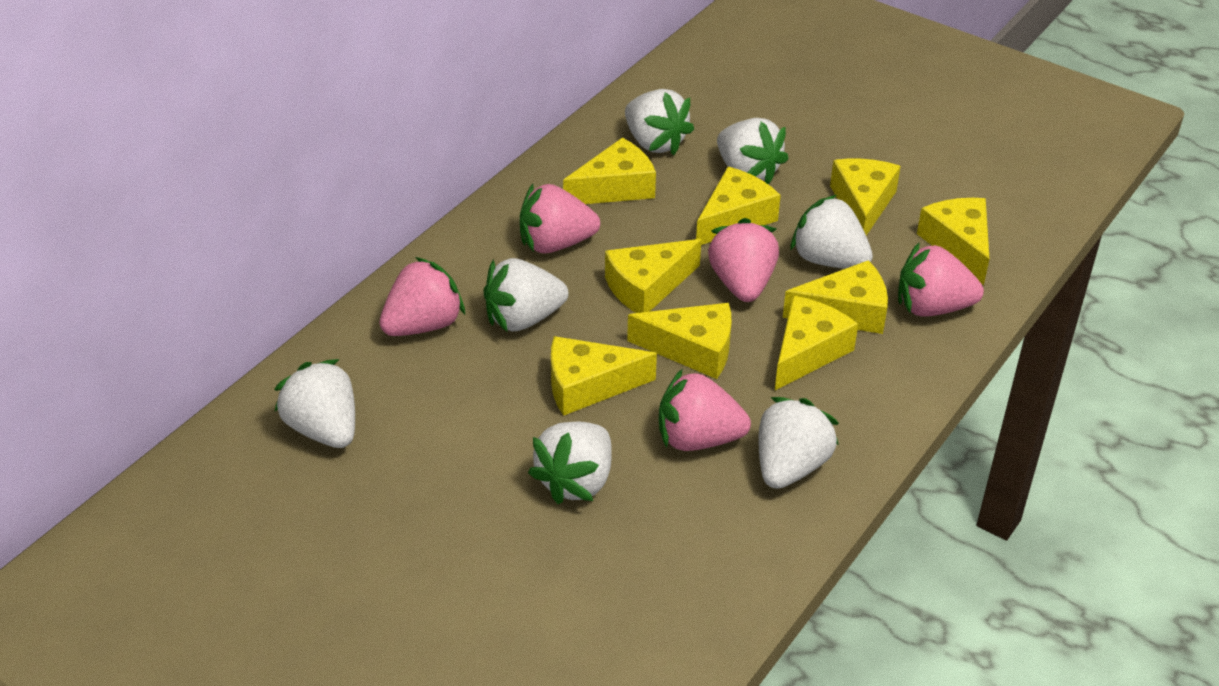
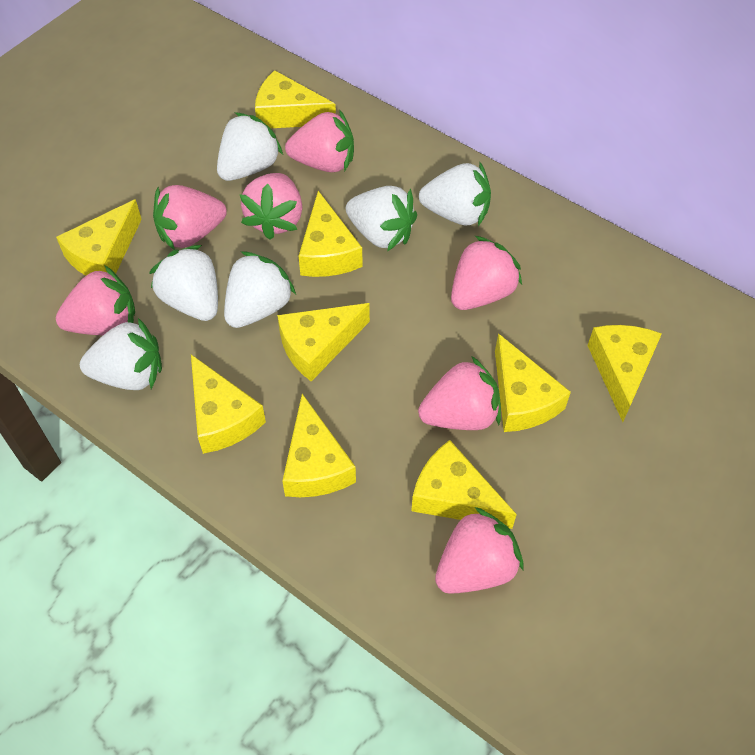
pink strawberry: 5 -> 7
white strawberry: 7 -> 6

